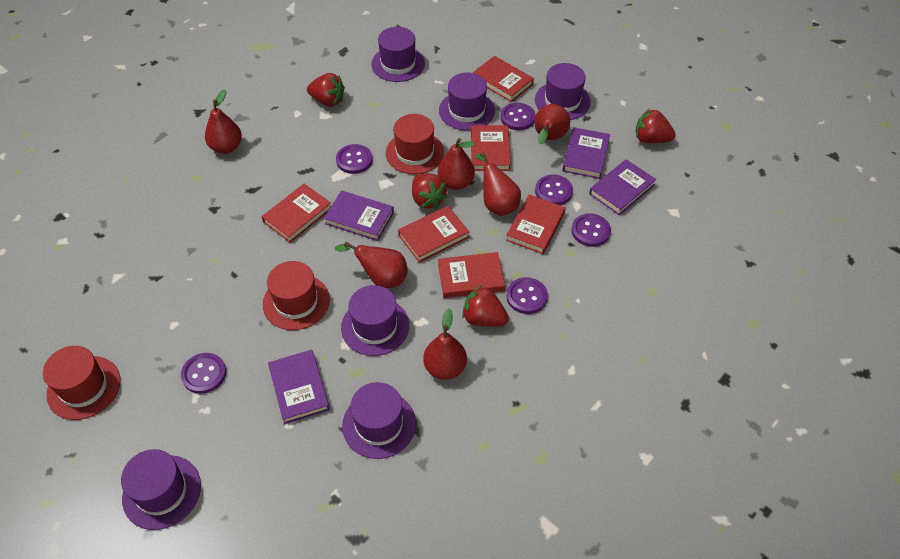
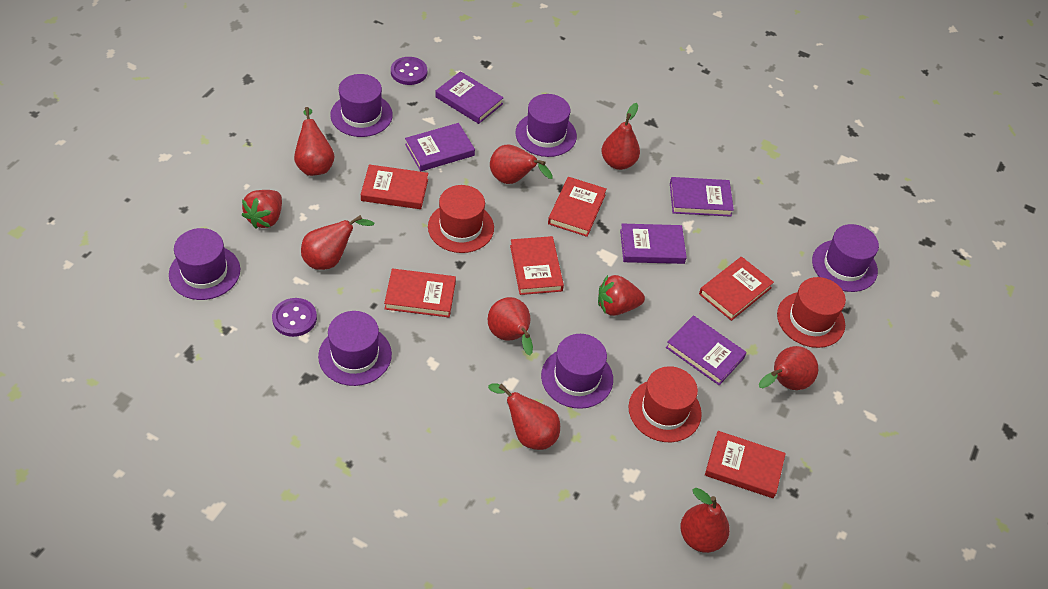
purple book: 4 -> 5
purple button: 6 -> 2
red pear: 6 -> 8
red strawberry: 4 -> 2

